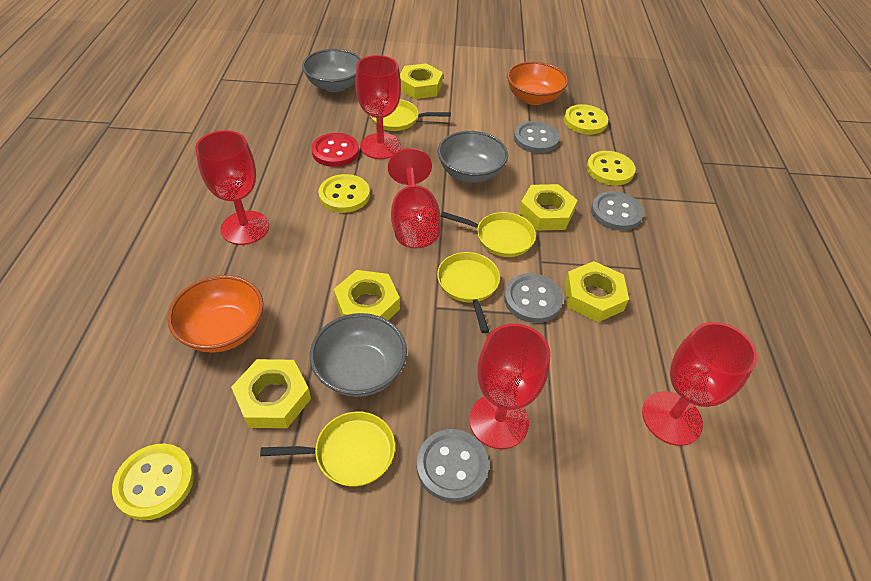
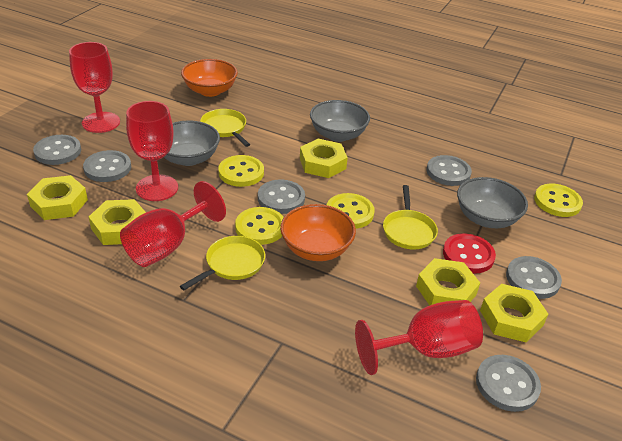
grey button: 4 -> 6
red goblet: 5 -> 4
yellow pan: 4 -> 3

